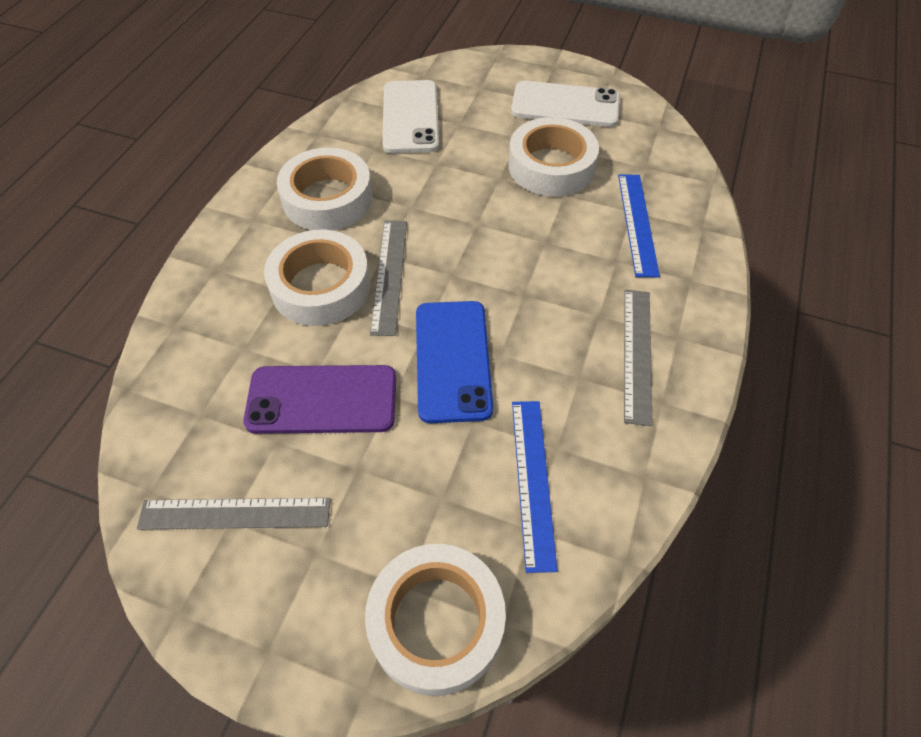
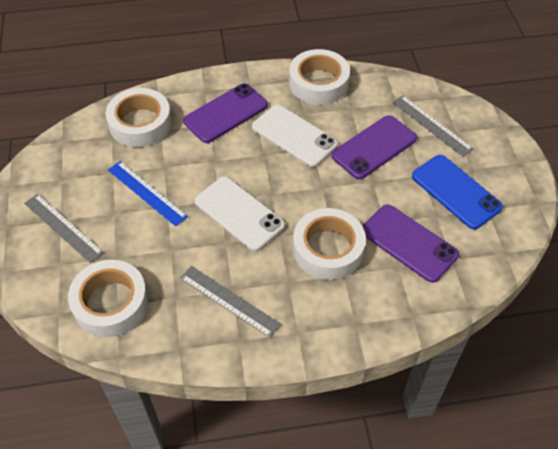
blue ruler: 2 -> 1
purple phone: 1 -> 3

